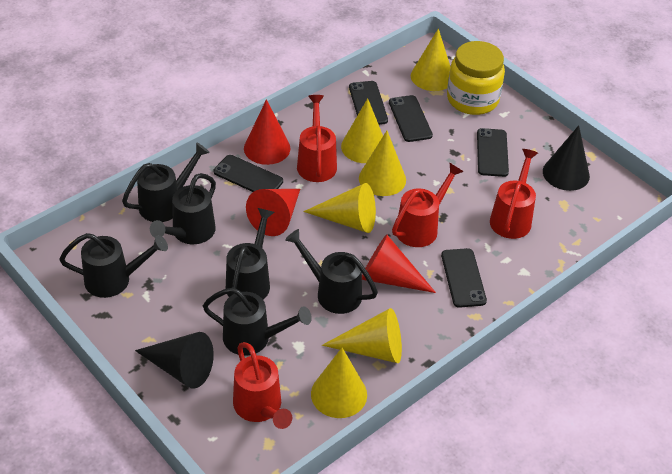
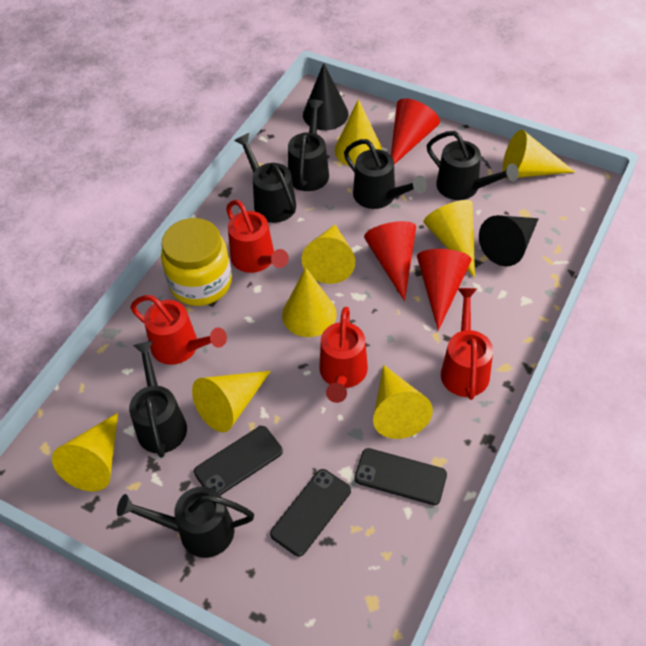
black phone: 5 -> 3
yellow cone: 6 -> 8

